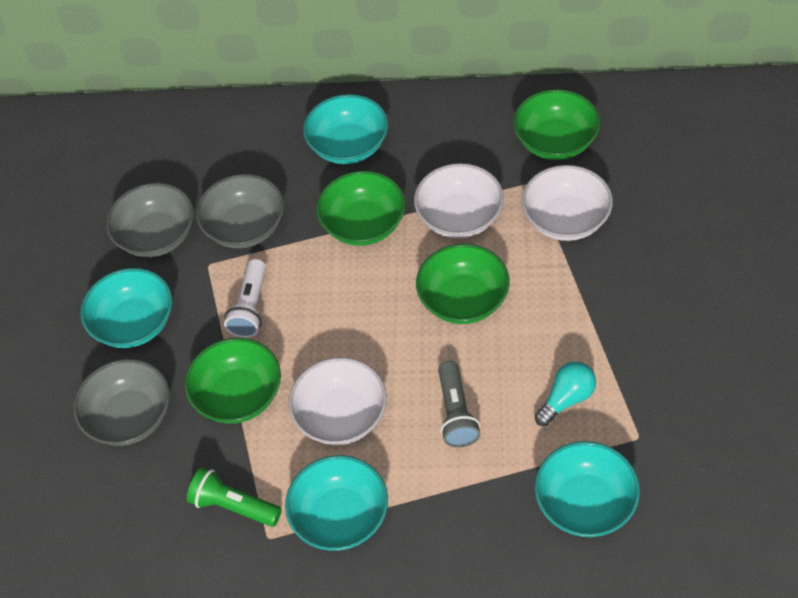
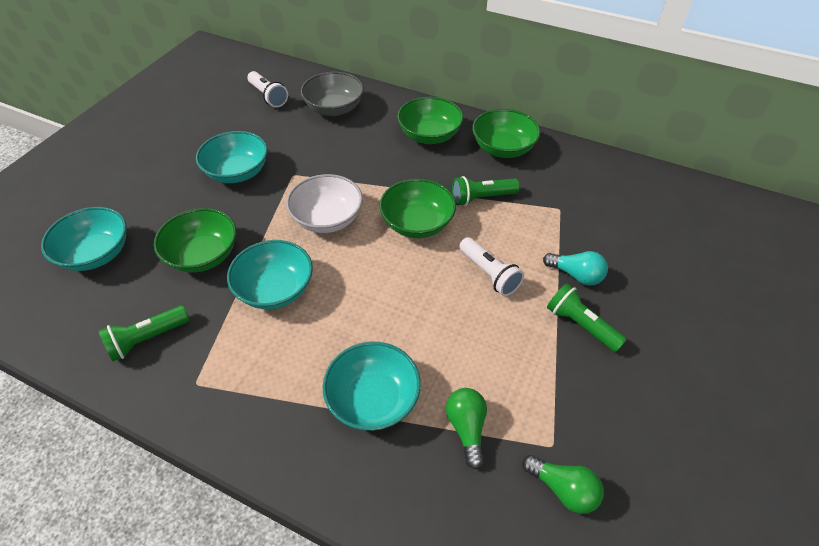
green flashlight: 1 -> 3
green light bulb: 0 -> 2
grey bowl: 3 -> 1
grey flashlight: 1 -> 0
white bowl: 3 -> 1
white flashlight: 1 -> 2

